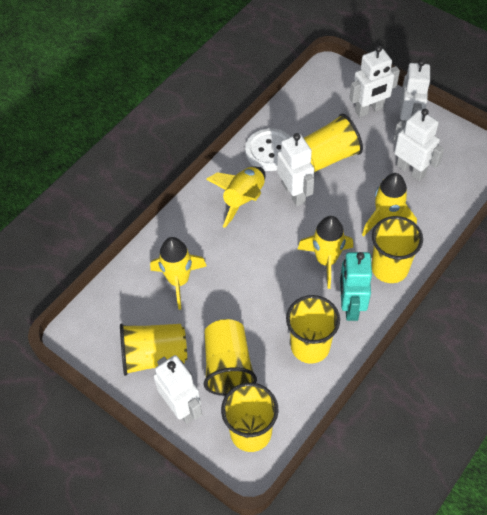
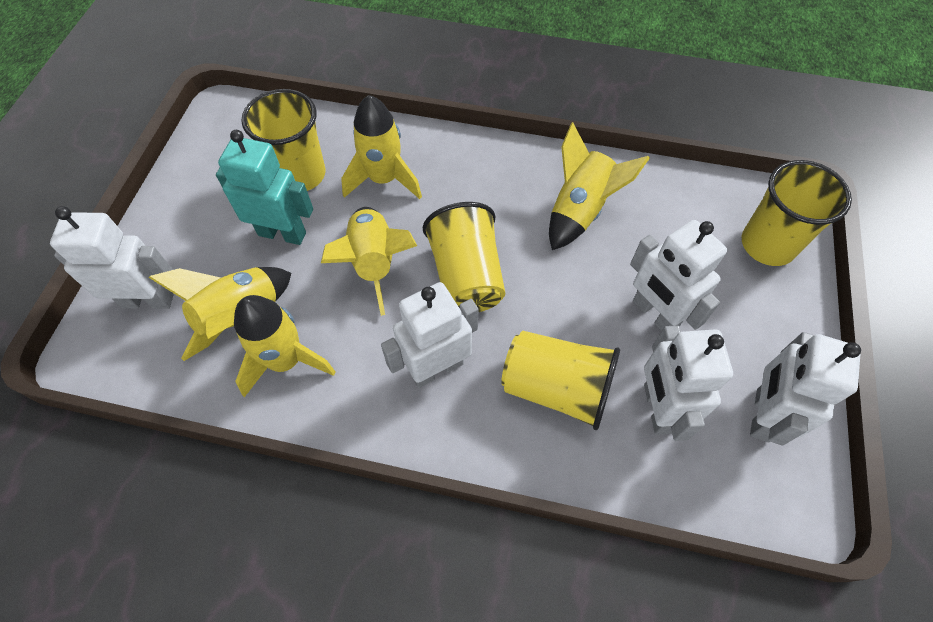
white button: 1 -> 0
yellow cup: 6 -> 4
yellow rocket: 4 -> 5

